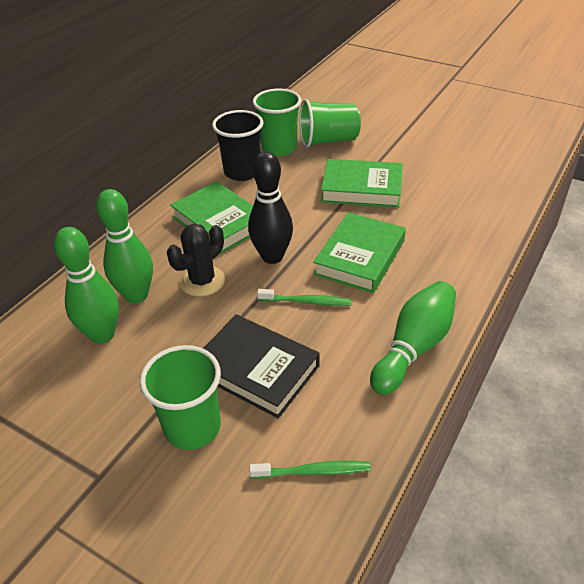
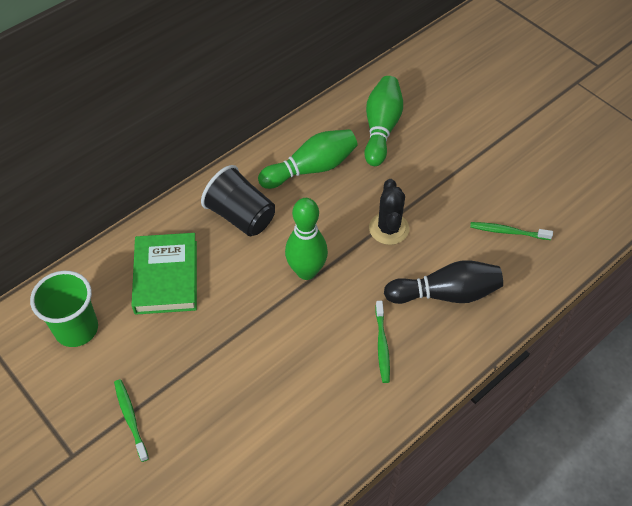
black book: 1 -> 0
green book: 3 -> 1
green cup: 3 -> 1
green toothbrush: 2 -> 3

